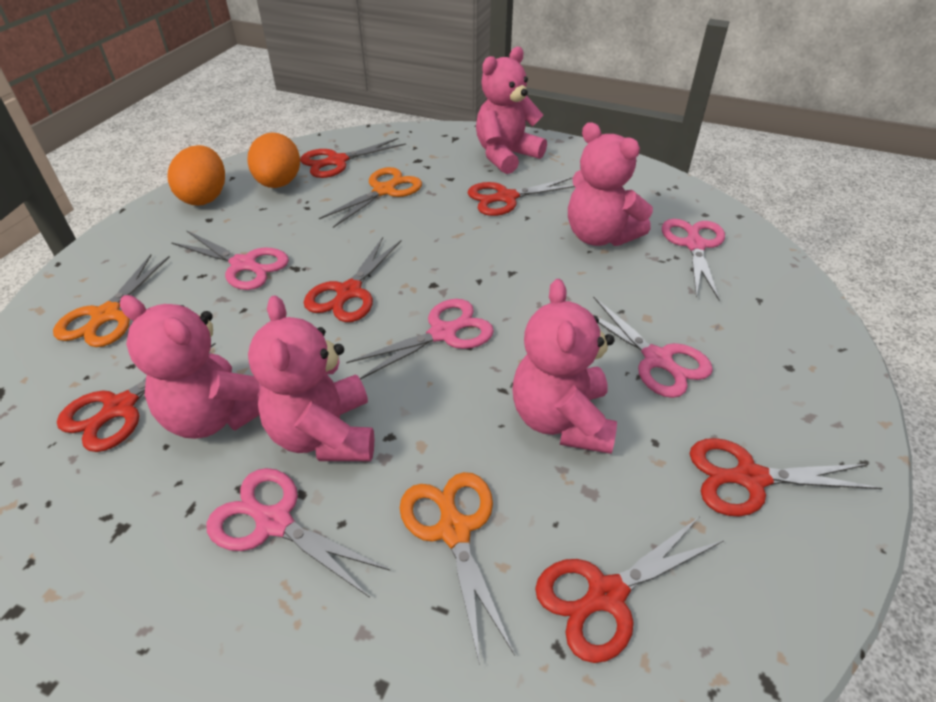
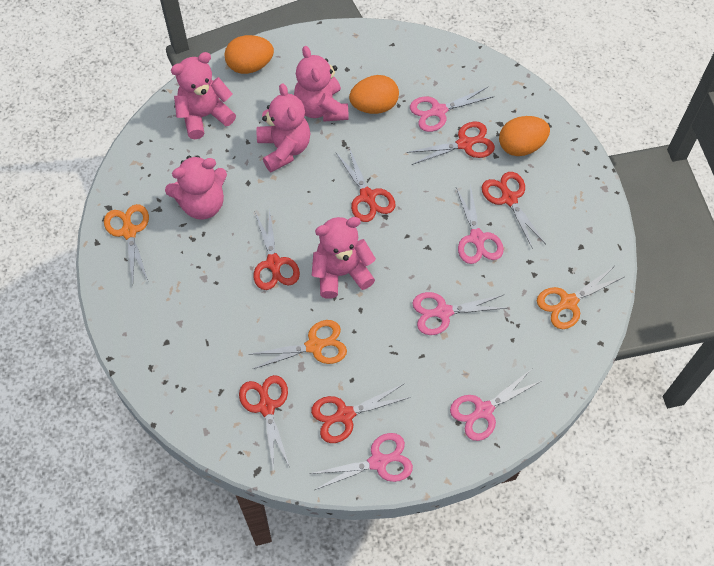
orange egg: 2 -> 3

